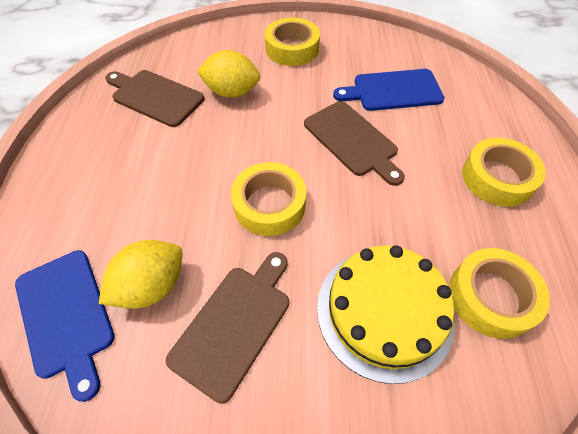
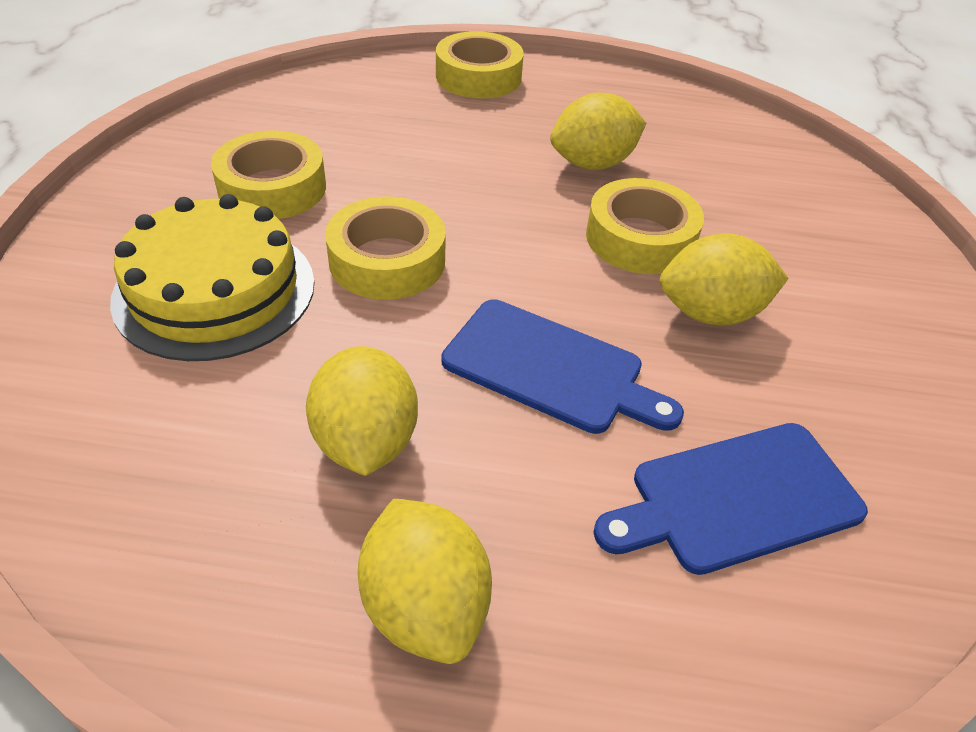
brown cutting board: 3 -> 0
yellow lemon: 2 -> 4

